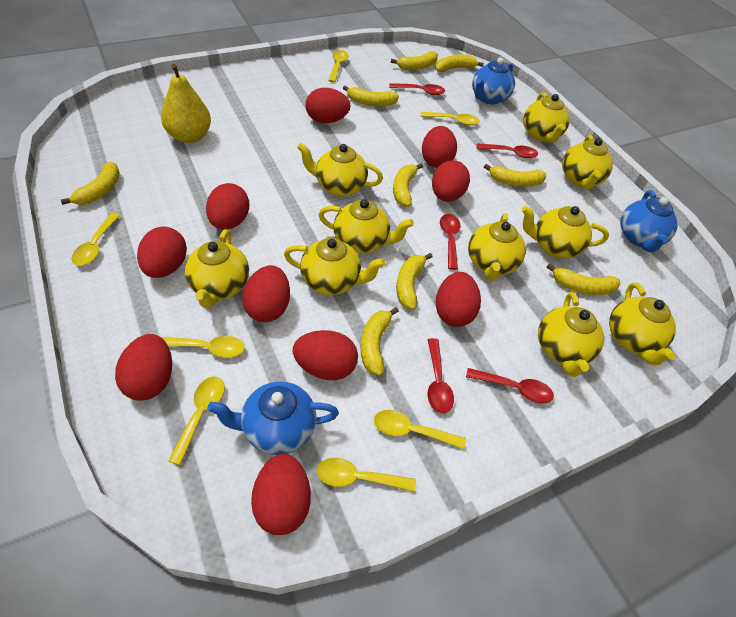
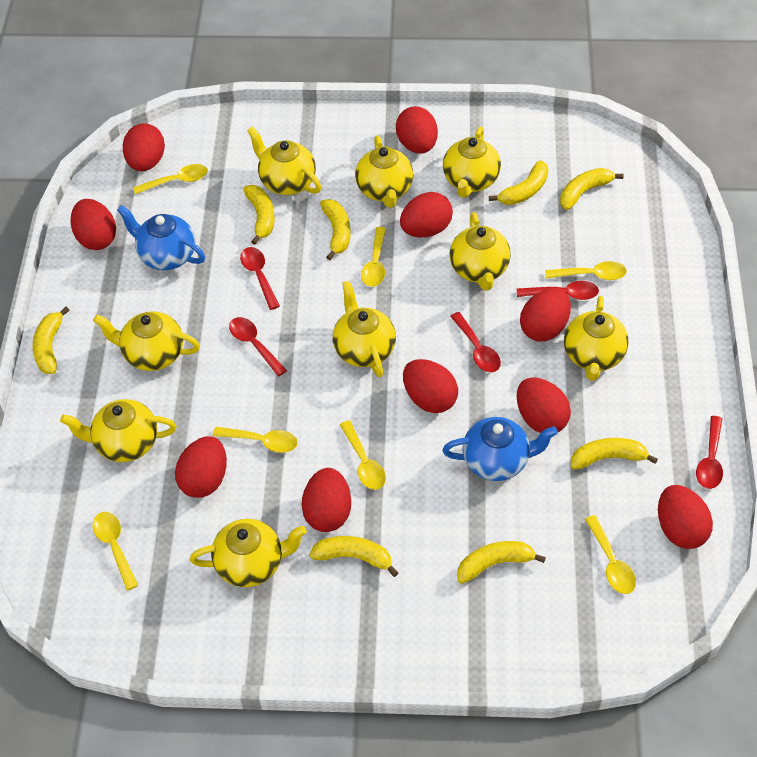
blue teapot: 3 -> 2
yellow banana: 9 -> 8
yellow pear: 1 -> 0
yellow teapot: 10 -> 9

